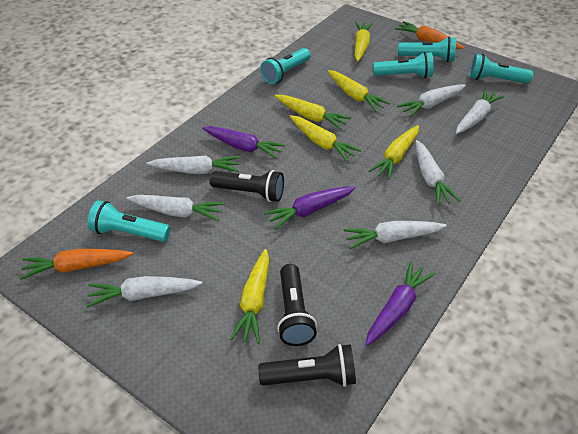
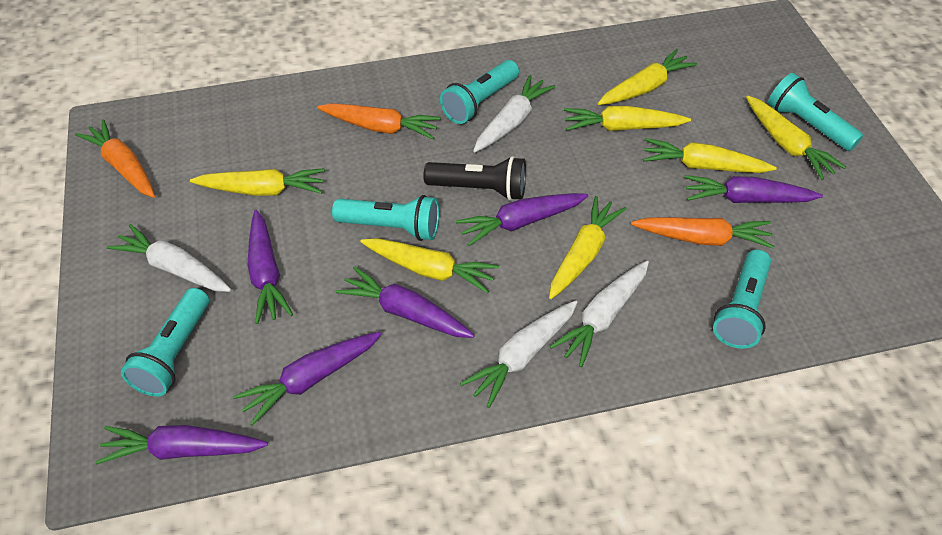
black flashlight: 3 -> 1
orange carrot: 2 -> 3
purple carrot: 3 -> 6
white carrot: 7 -> 4
yellow carrot: 6 -> 7

